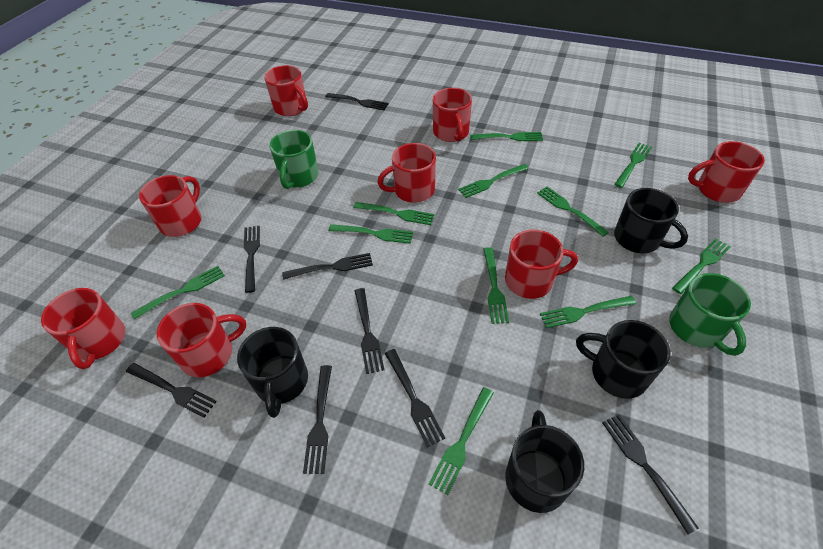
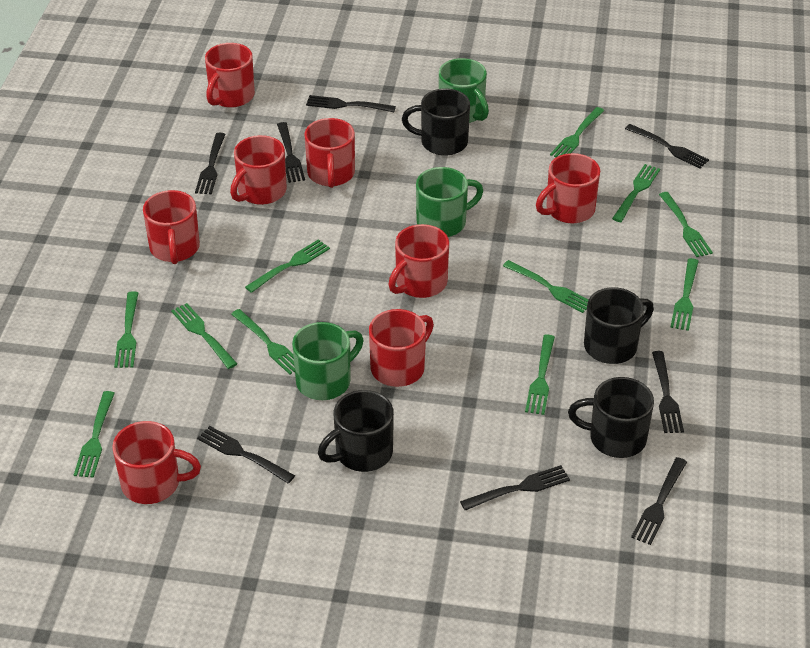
green mug: 2 -> 3

